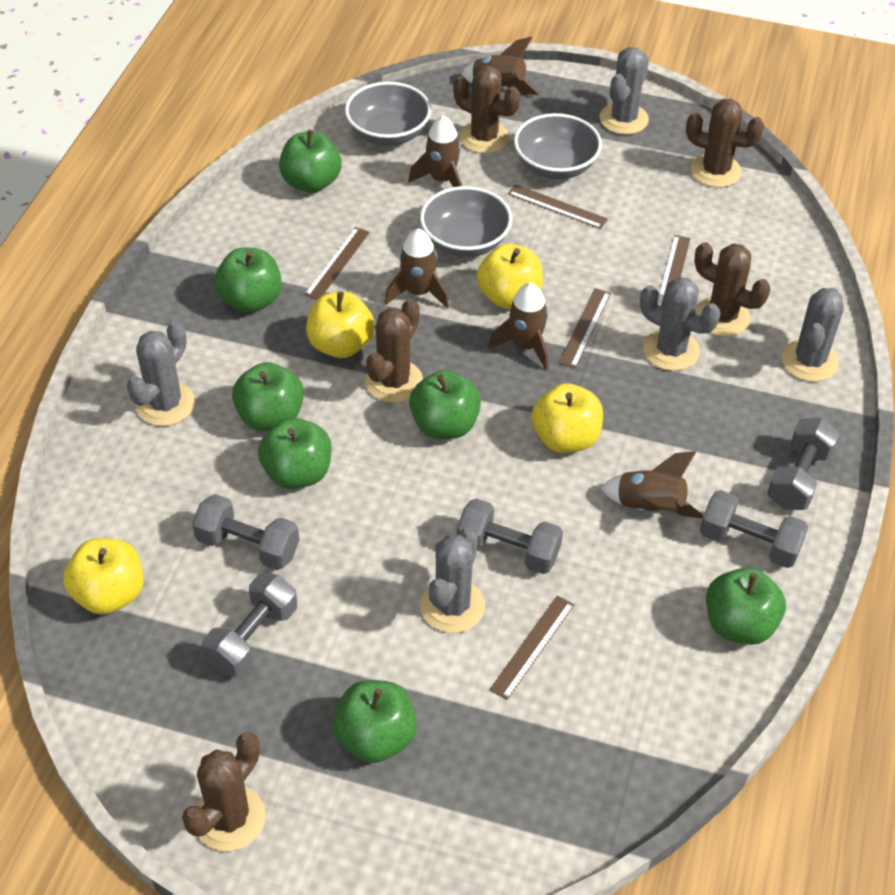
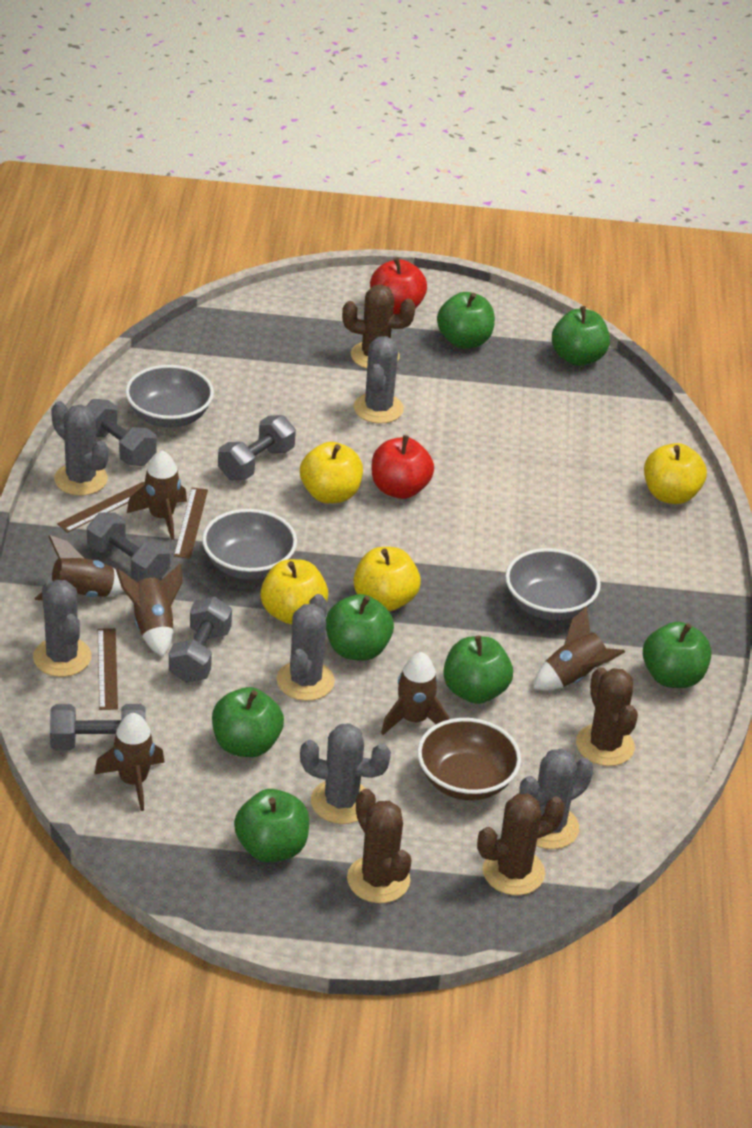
brown bowl: 0 -> 1
brown cactus: 5 -> 4
brown rocket: 5 -> 6
brown ruler: 5 -> 3
grey cactus: 5 -> 6
red apple: 0 -> 2

